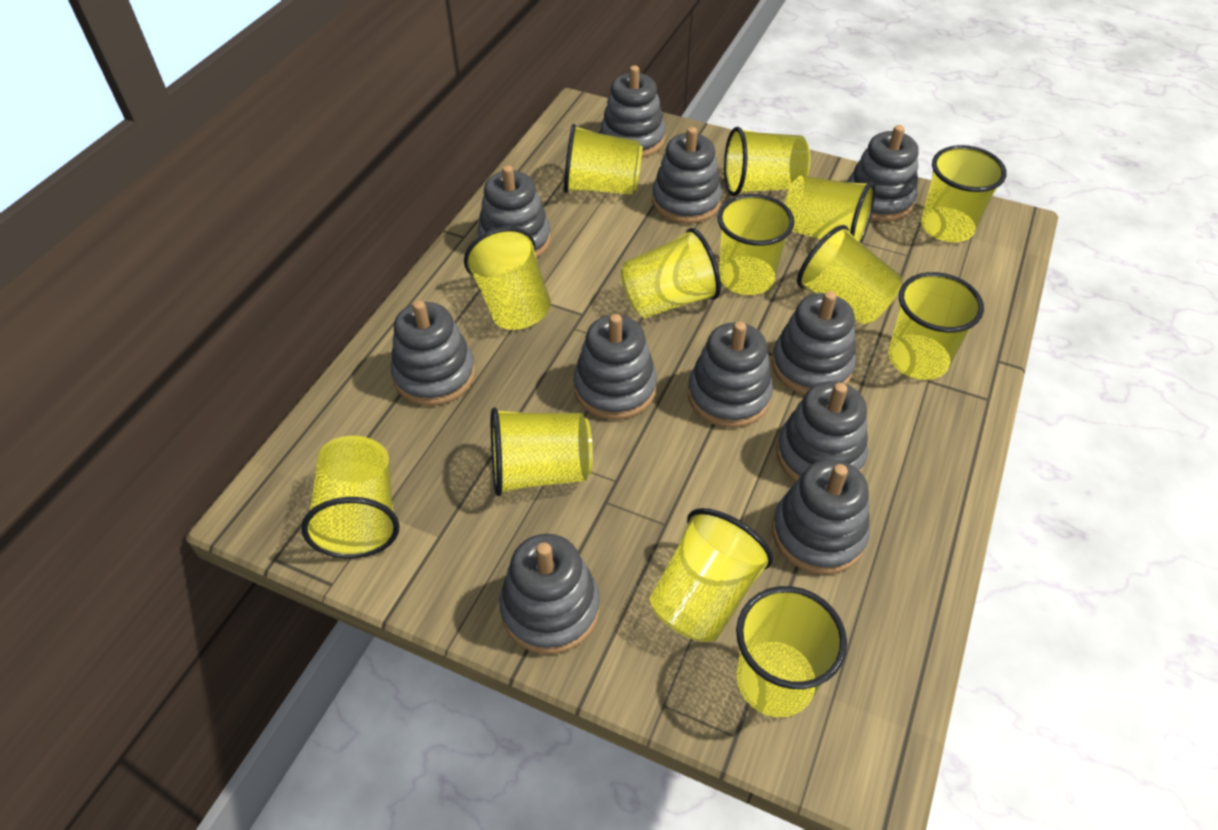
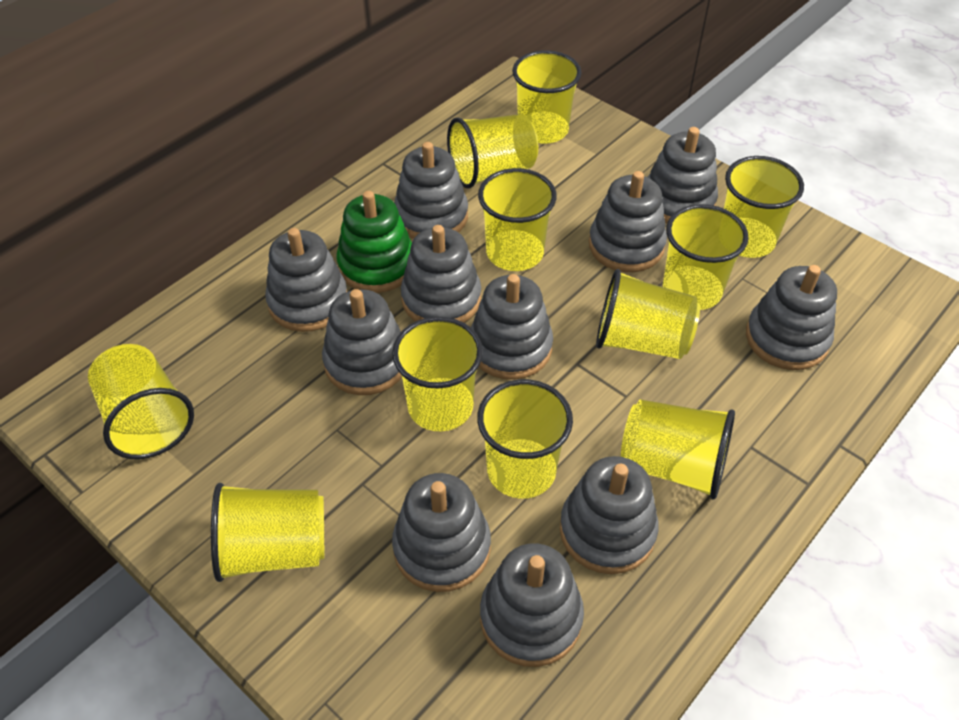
green stacking toy: 0 -> 1
yellow cup: 13 -> 11

